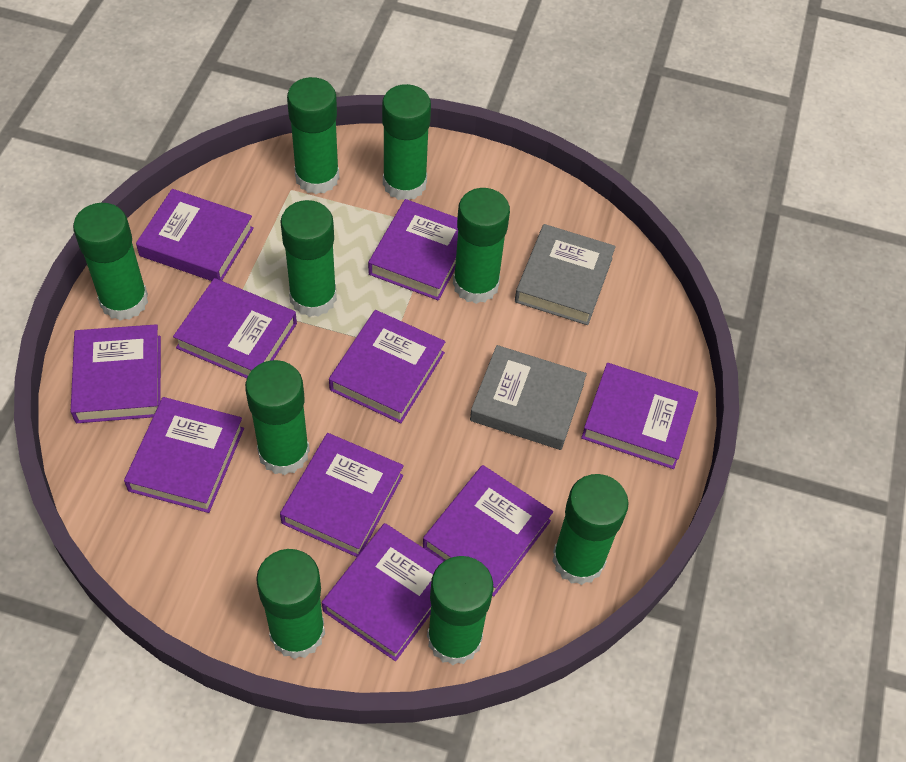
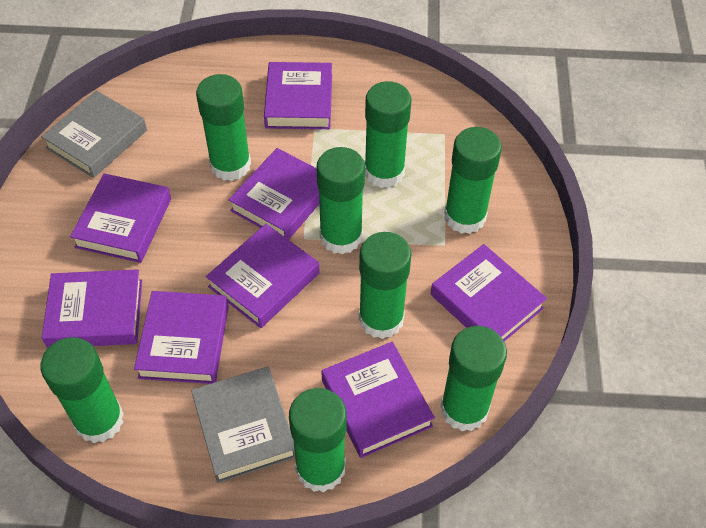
green glue stick: 9 -> 8
purple book: 10 -> 8

